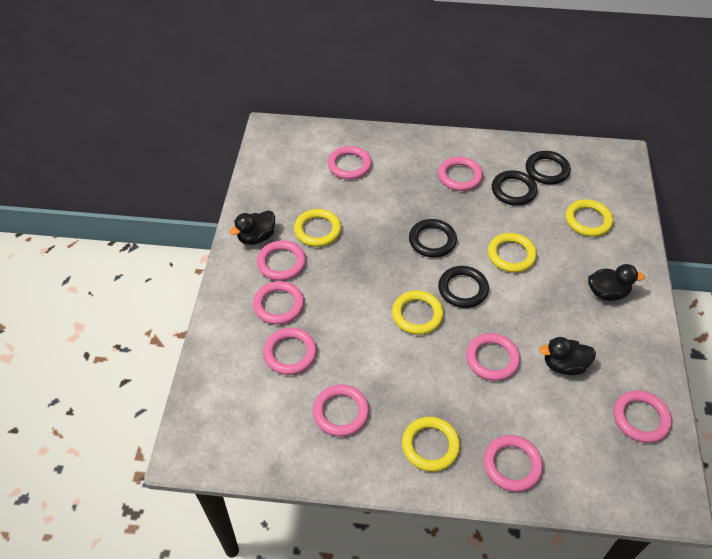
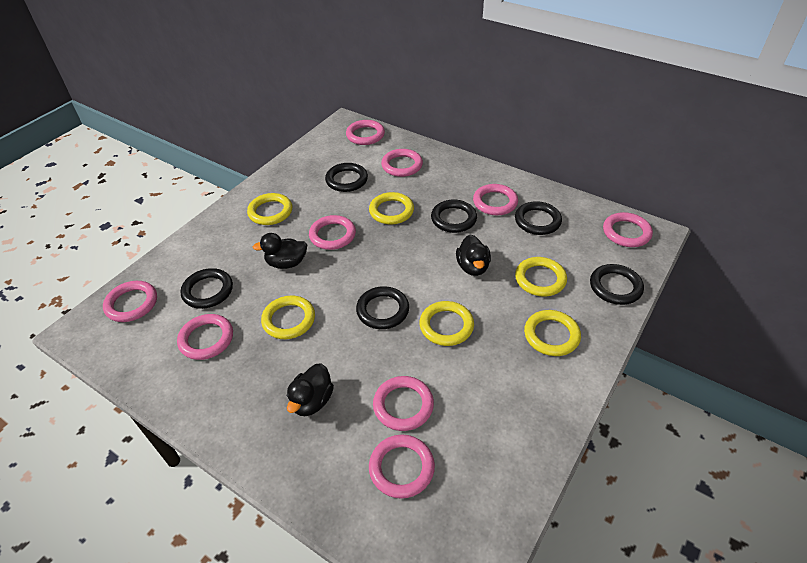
black ring: 4 -> 6
yellow ring: 5 -> 6

